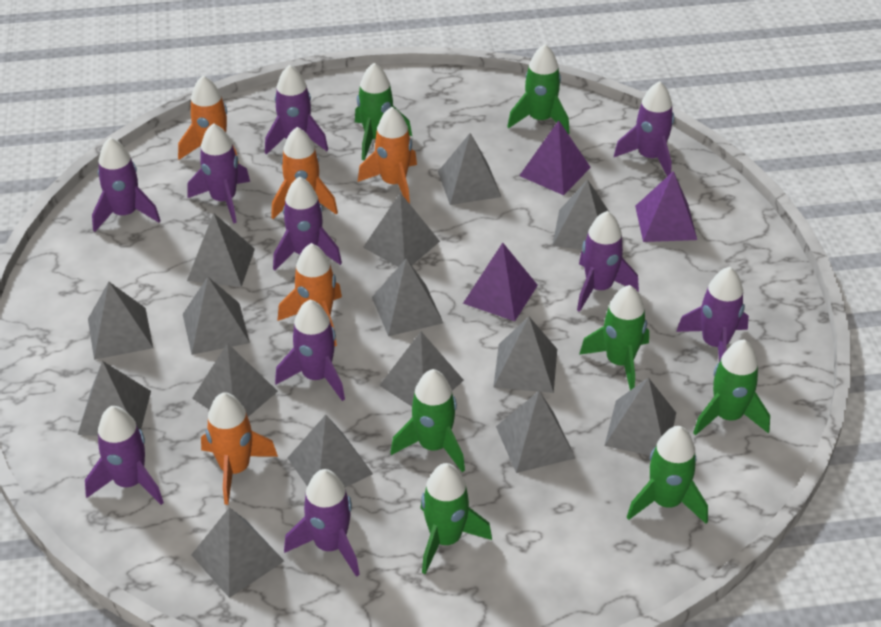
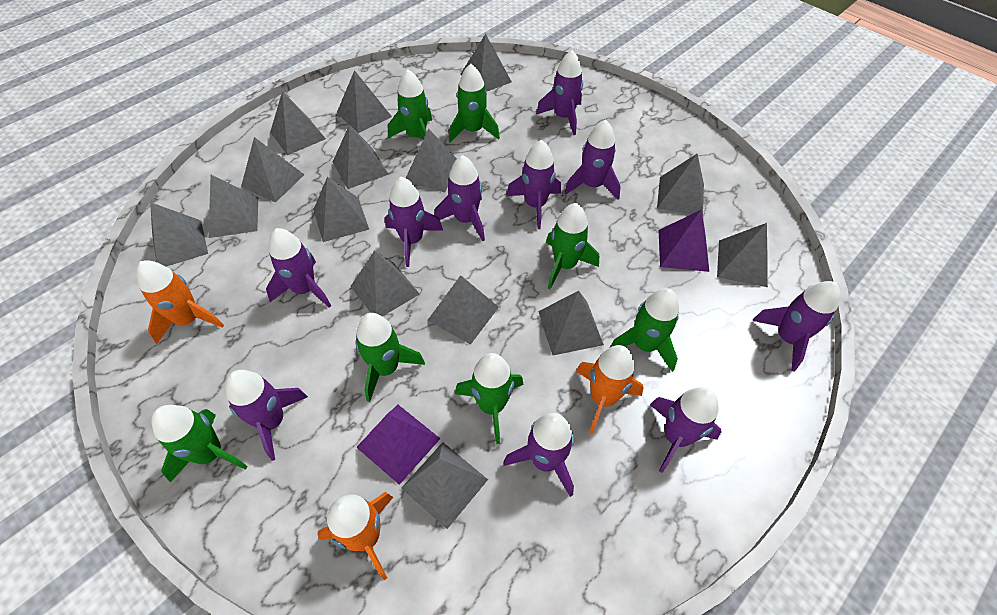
orange rocket: 5 -> 3
purple pyramid: 3 -> 2

